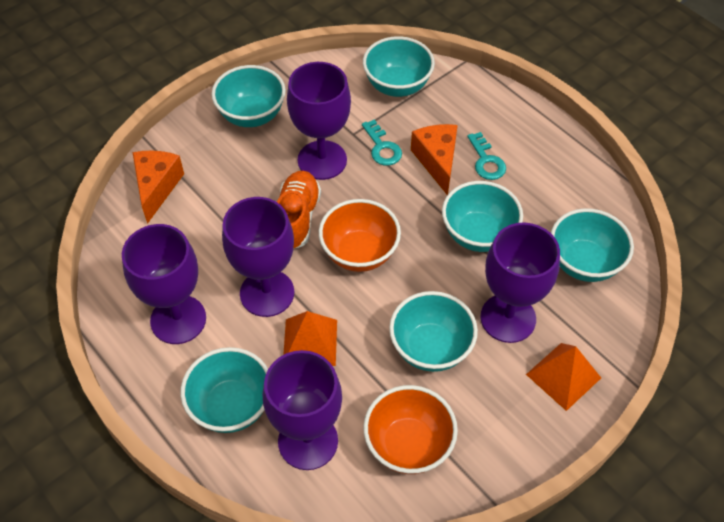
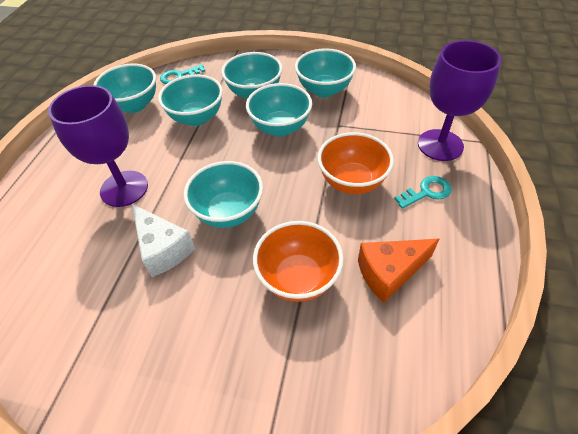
orange cheese: 2 -> 1
orange pyramid: 2 -> 0
orange shoe: 1 -> 0
purple goblet: 5 -> 2
white cheese: 0 -> 1

